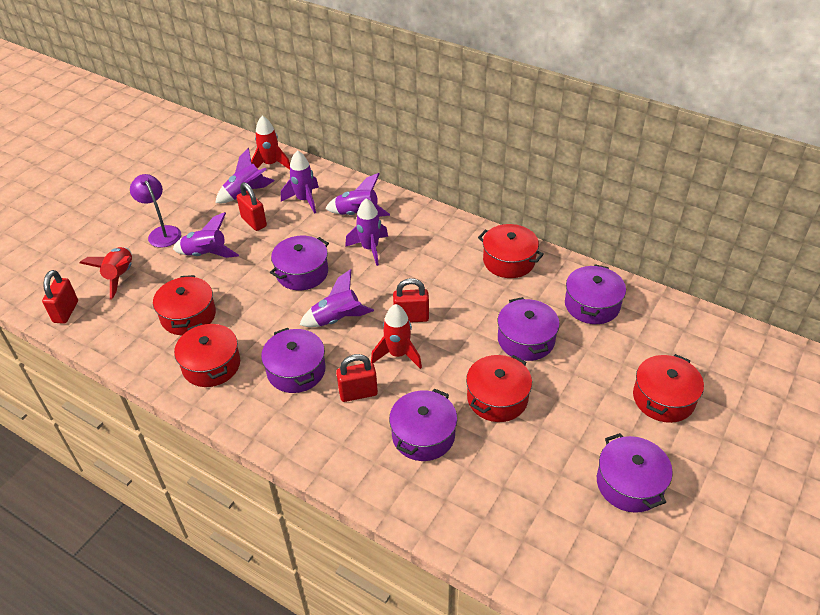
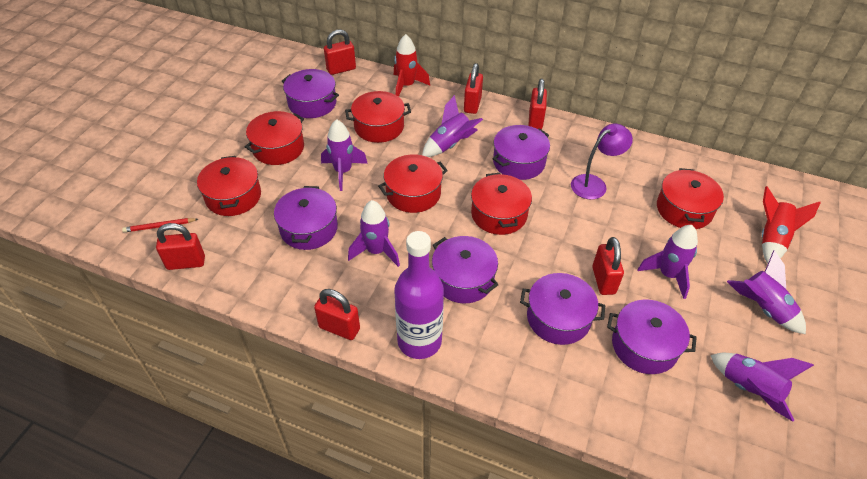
purple bottle: 0 -> 1
red padlock: 4 -> 6
red pencil: 0 -> 1
red pot: 5 -> 6
red rocket: 3 -> 2

